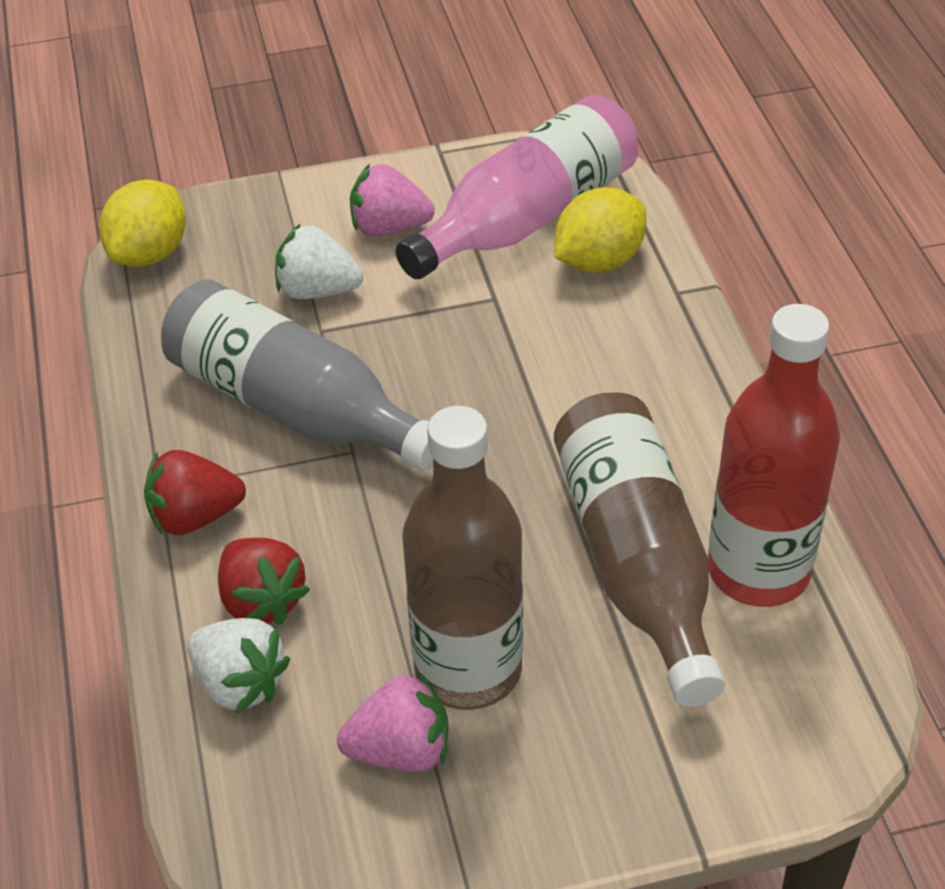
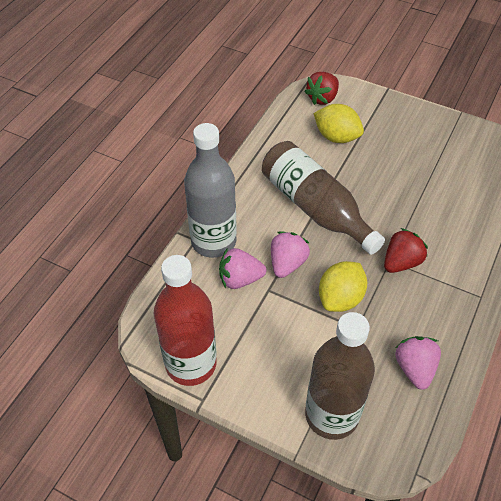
pink bottle: 1 -> 0
pink strawberry: 2 -> 3
white strawberry: 2 -> 0

